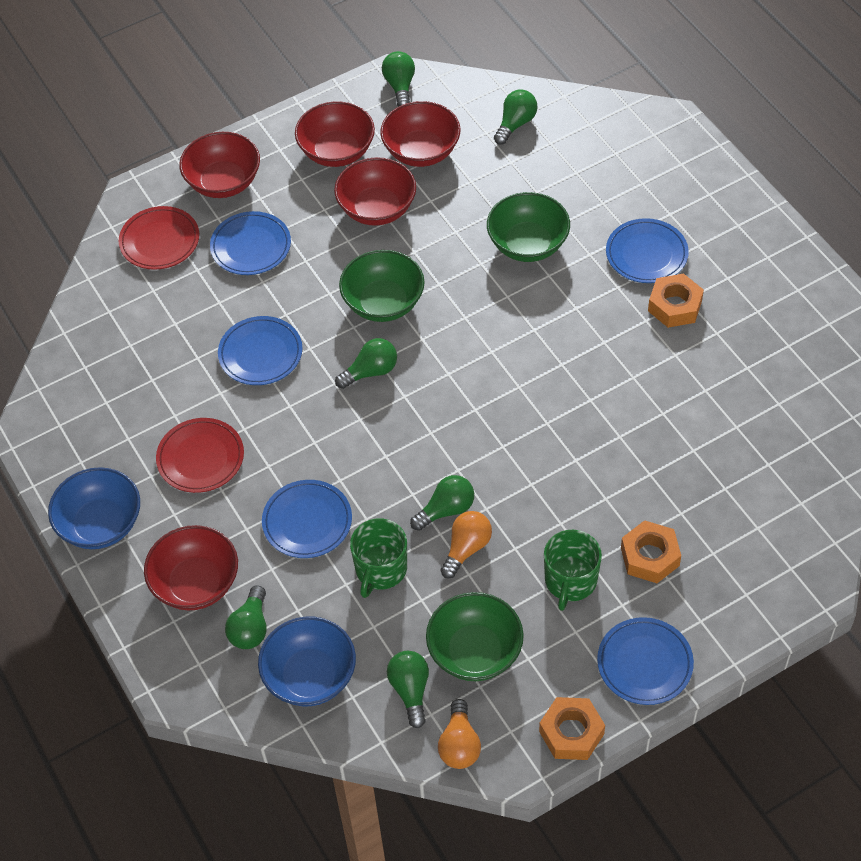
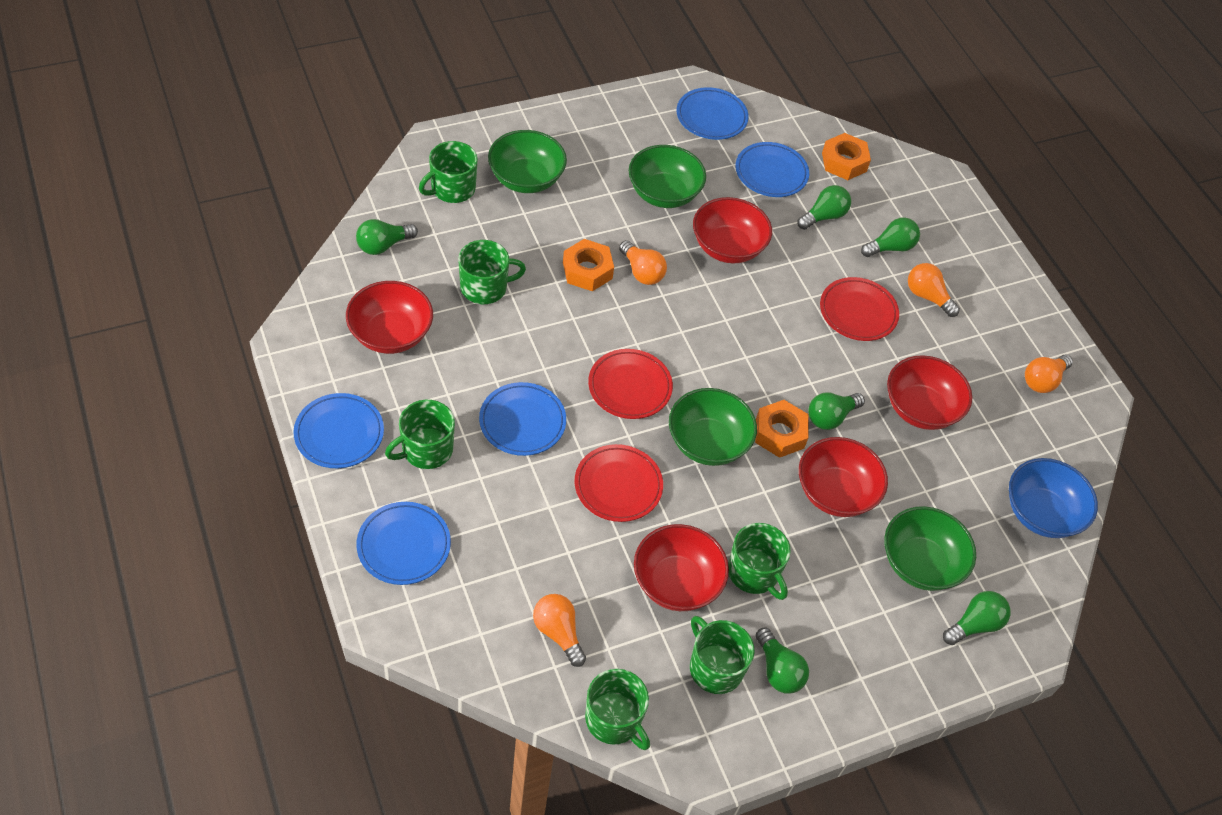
blue bowl: 2 -> 1
green bowl: 3 -> 4
green mug: 2 -> 6
orange light bulb: 2 -> 4
red plate: 2 -> 3

